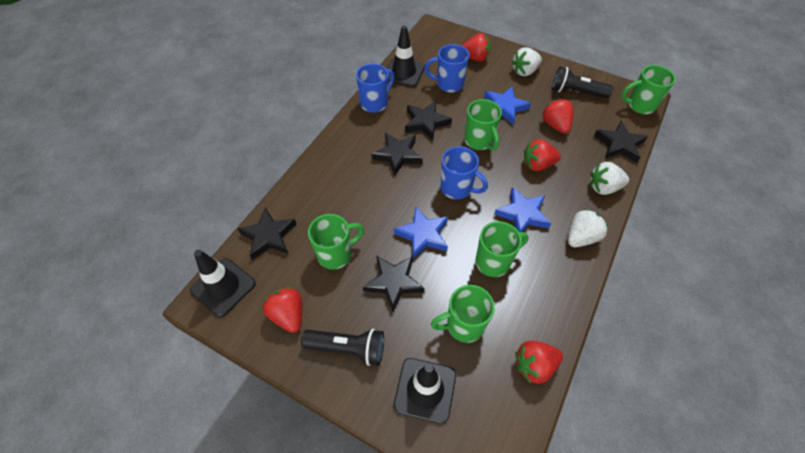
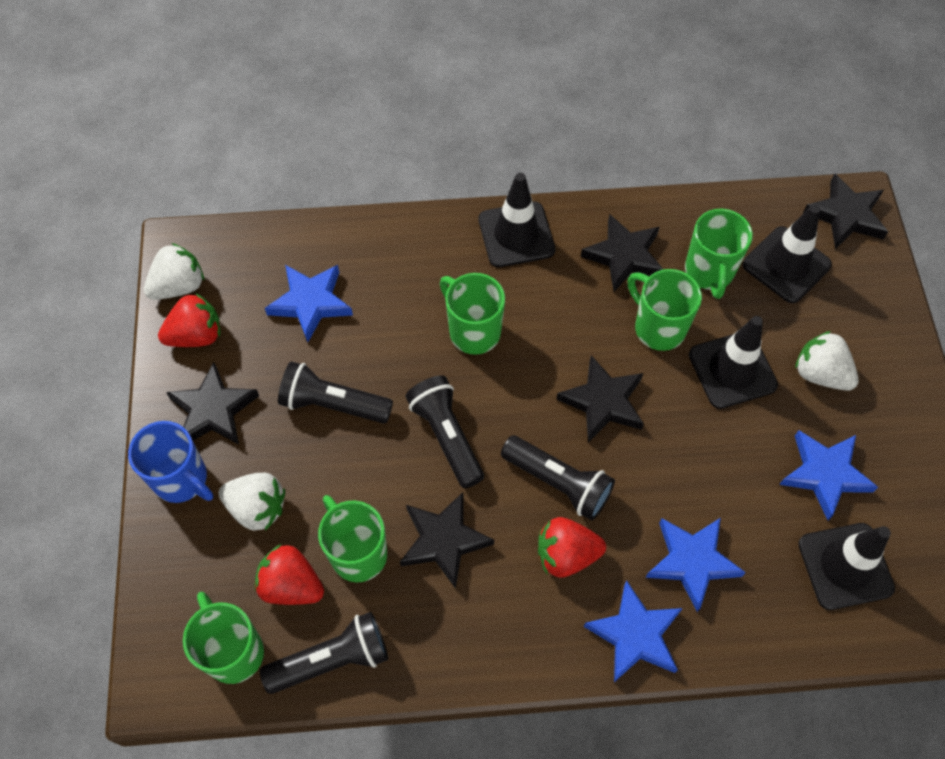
black flashlight: 2 -> 4
black traffic cone: 3 -> 4
blue mug: 3 -> 1
blue star: 3 -> 4
red strawberry: 5 -> 3

